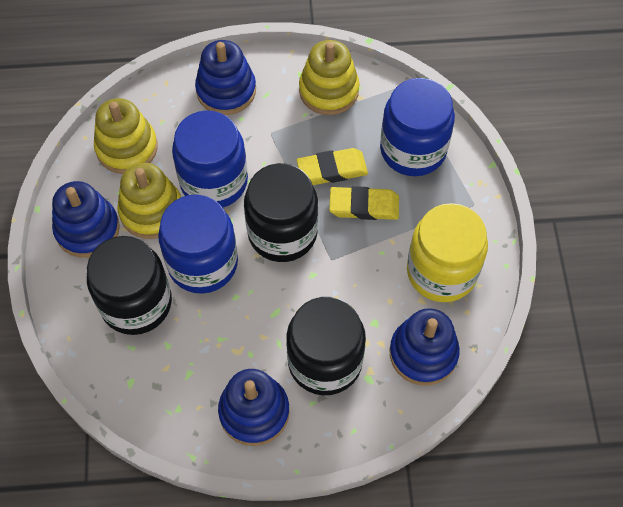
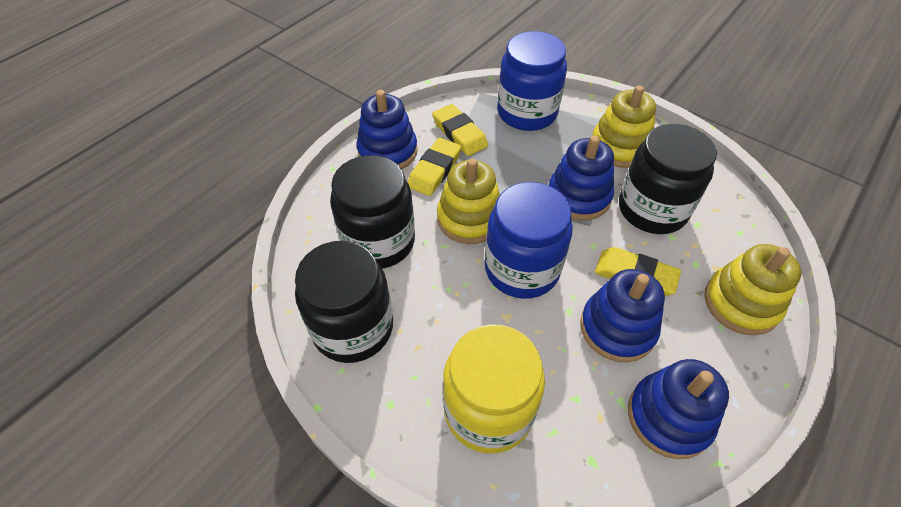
blue jar: 3 -> 2
yellow eraser: 2 -> 3

